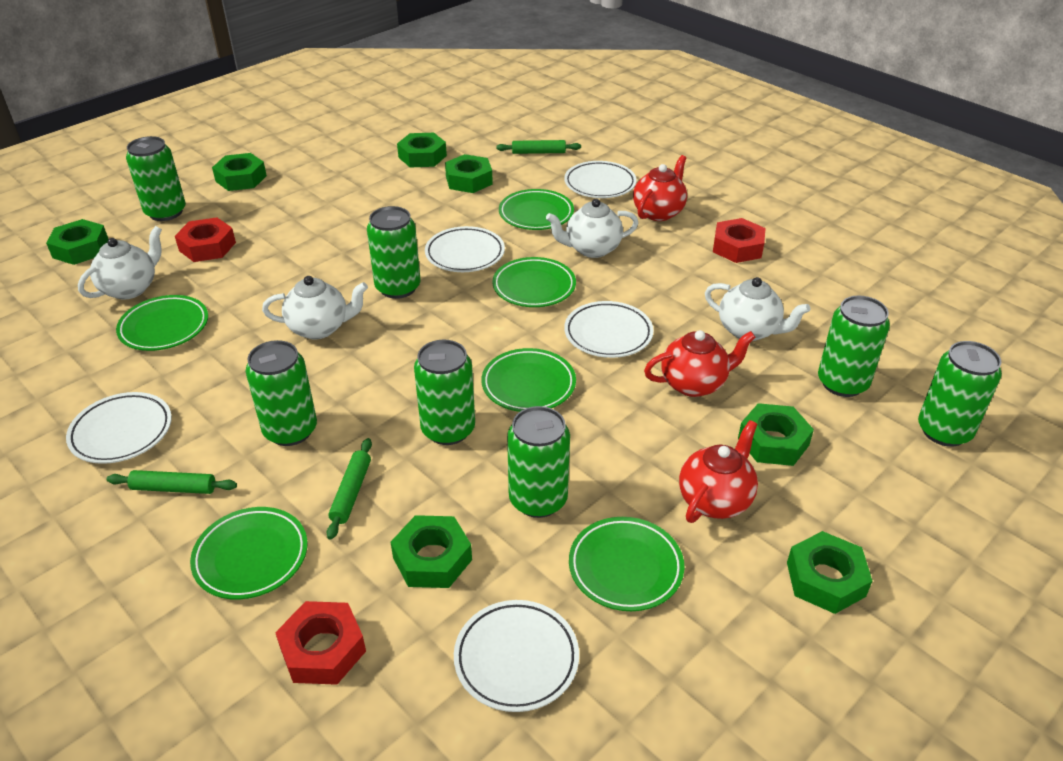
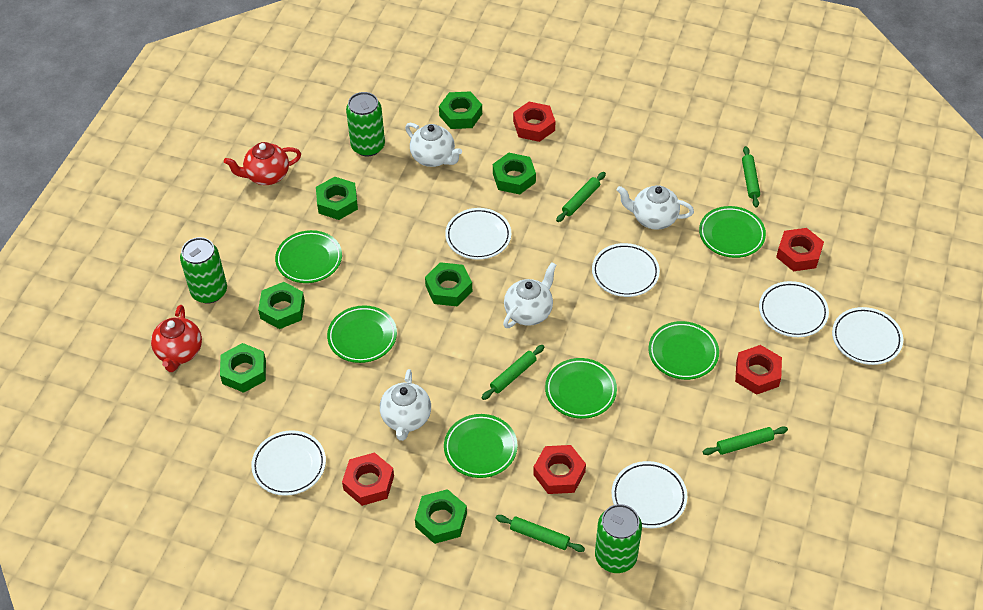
green can: 7 -> 3
green rolling pin: 3 -> 5
red nut: 3 -> 5
red teapot: 3 -> 2
white plate: 5 -> 6

